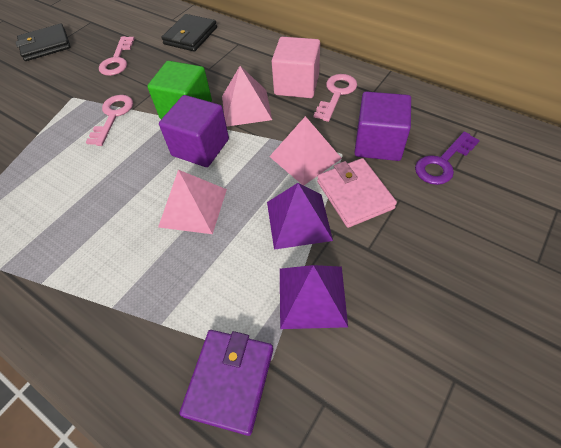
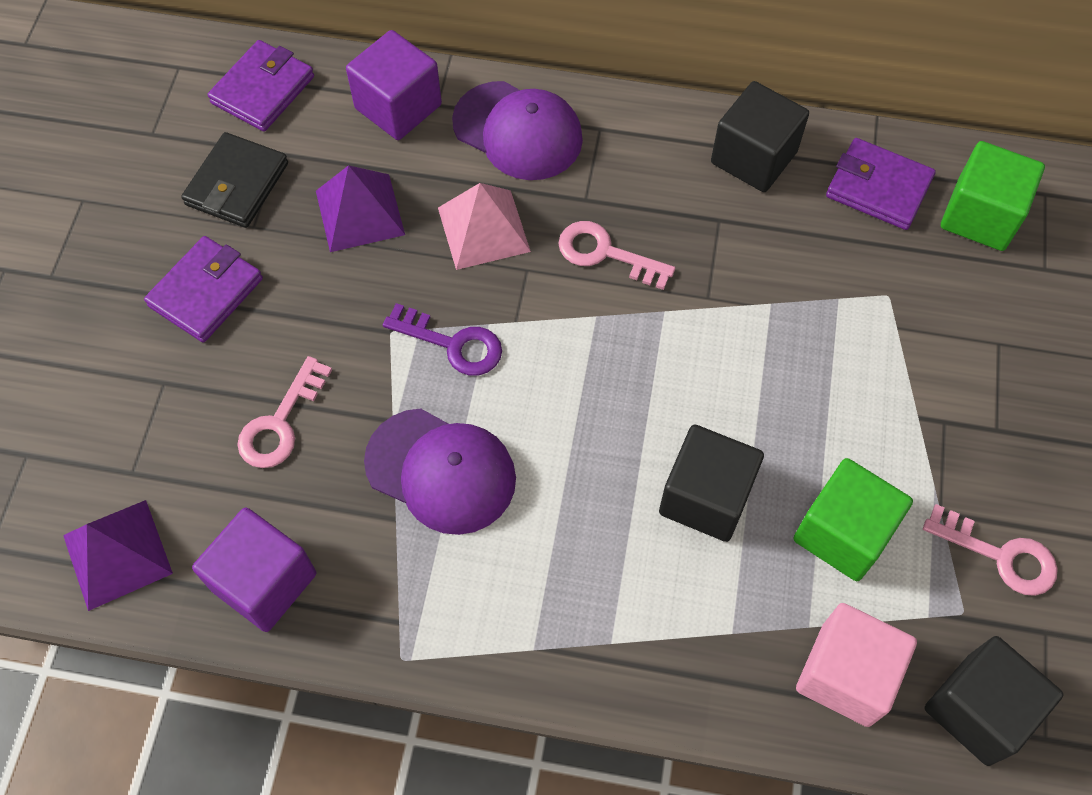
black cube: 0 -> 3
black wallet: 2 -> 1
green cube: 1 -> 2
pink pyramid: 3 -> 1
pink wallet: 1 -> 0
purple cap: 0 -> 2
purple wallet: 1 -> 3

